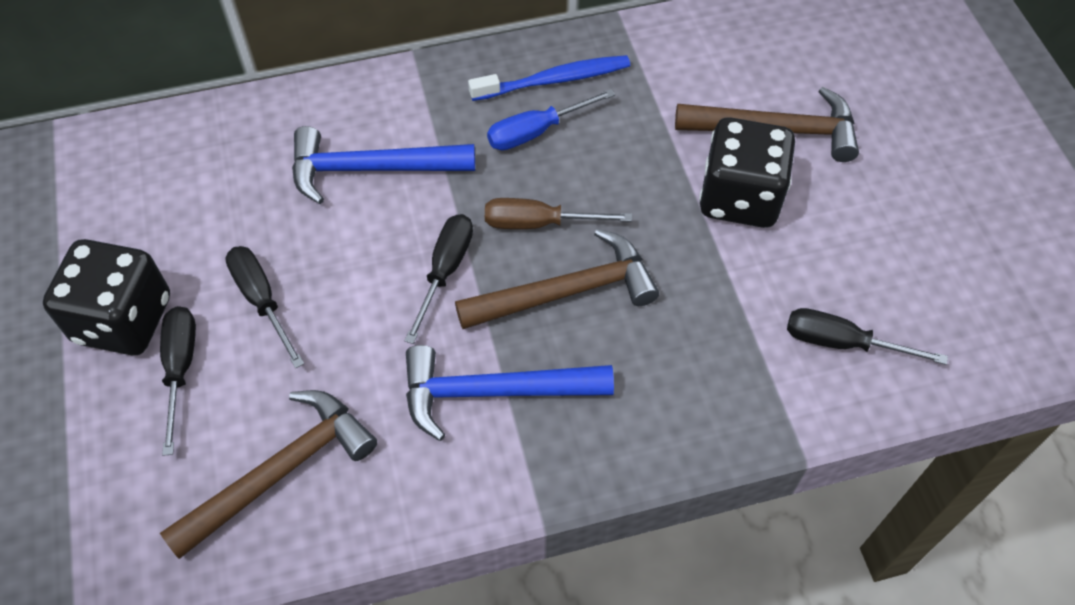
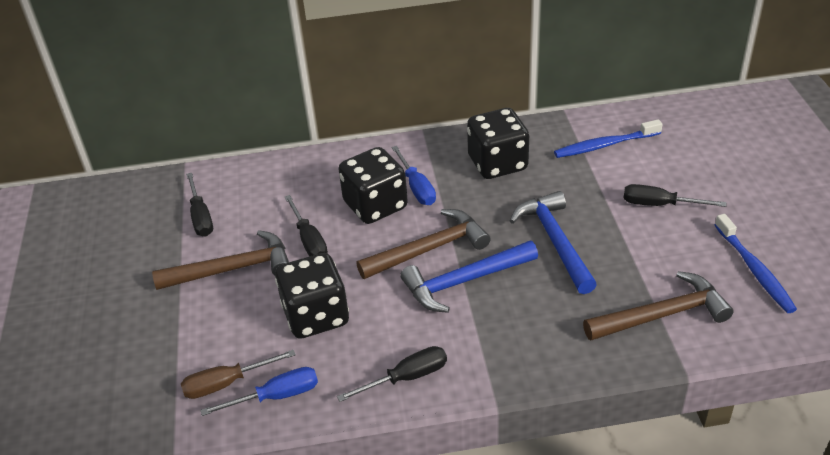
black dice: 2 -> 3
blue screwdriver: 1 -> 2
blue toothbrush: 1 -> 2

